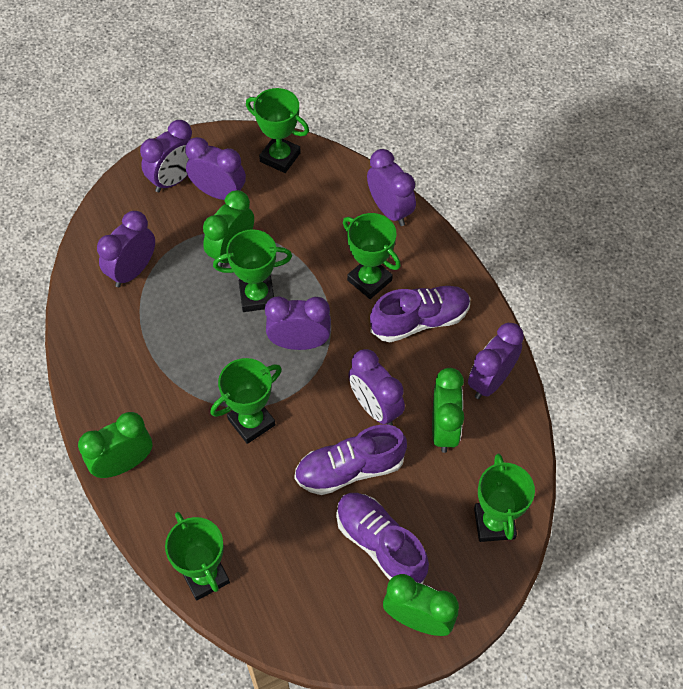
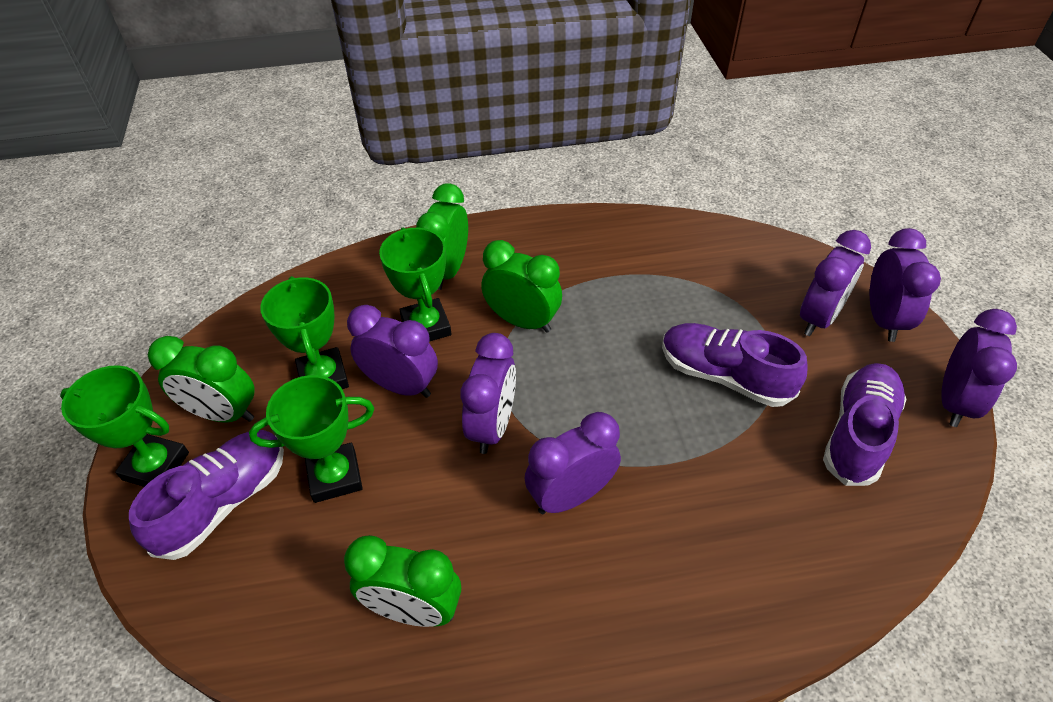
green trophy: 6 -> 4
purple clock: 7 -> 6

